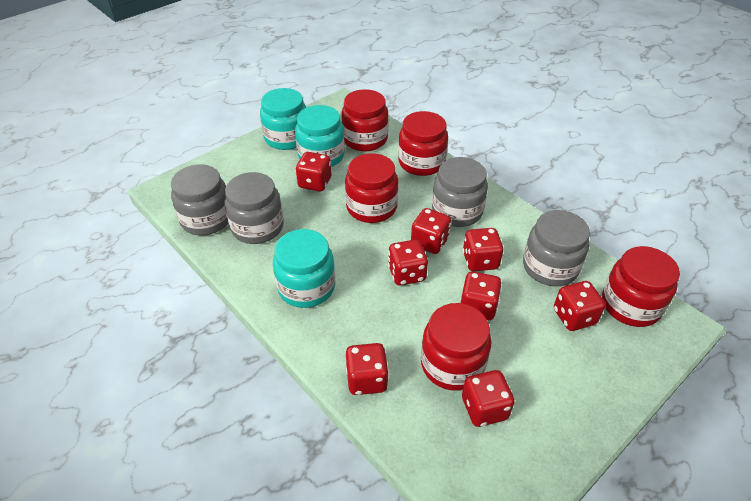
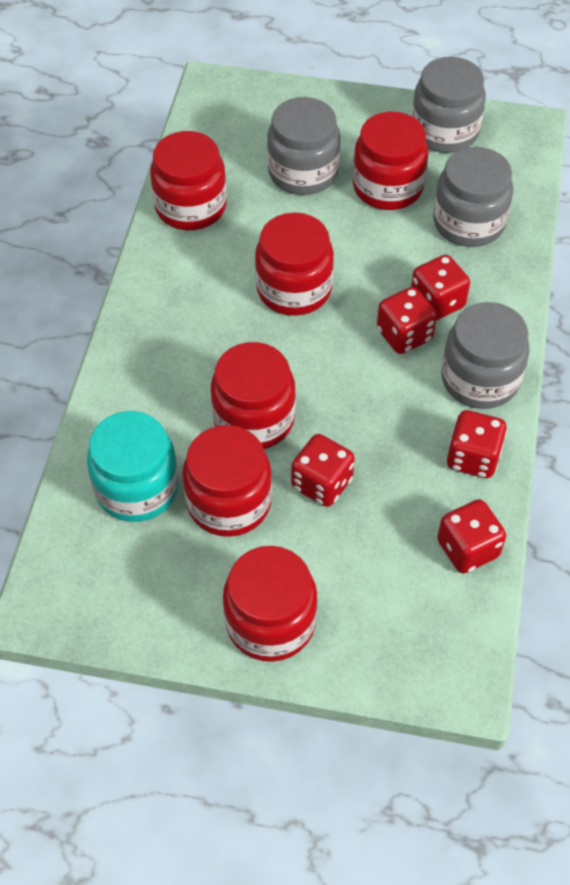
red dice: 8 -> 5
red jar: 5 -> 6
turquoise jar: 3 -> 1

